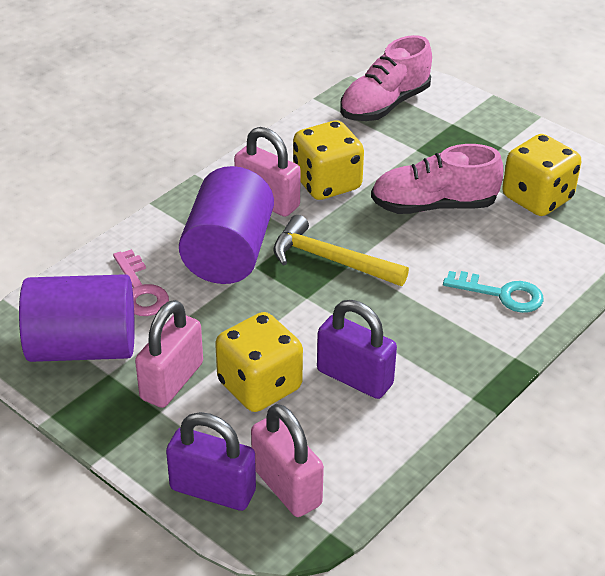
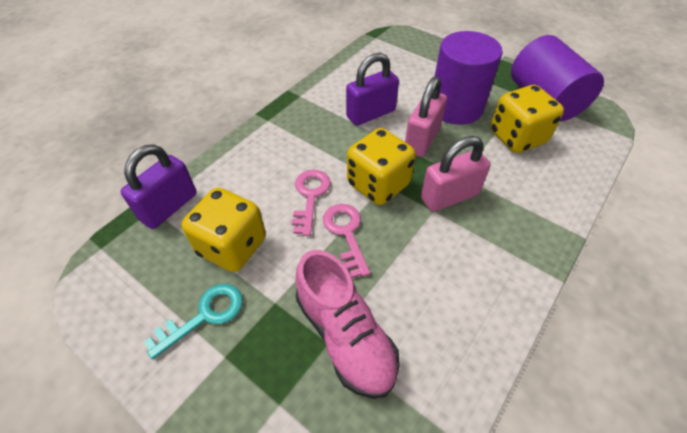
pink key: 1 -> 2
pink padlock: 3 -> 2
pink shoe: 2 -> 1
yellow hammer: 1 -> 0

